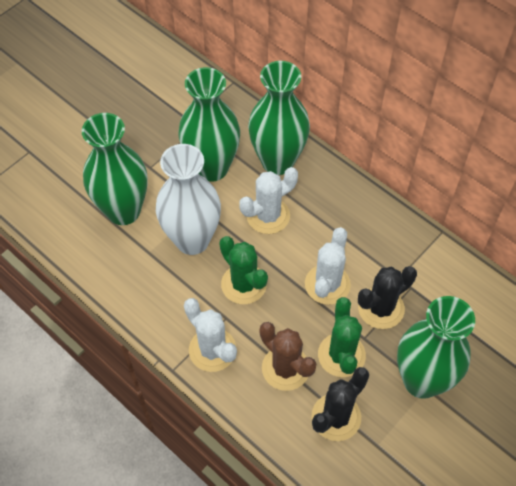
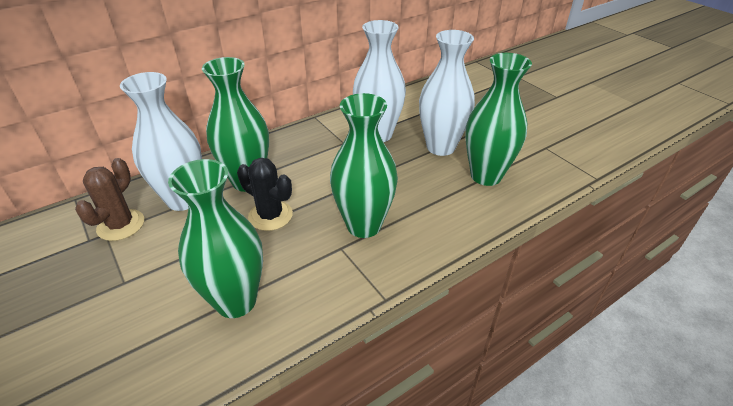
black cactus: 2 -> 1
green cactus: 2 -> 0
white cactus: 3 -> 0
white vase: 1 -> 3

